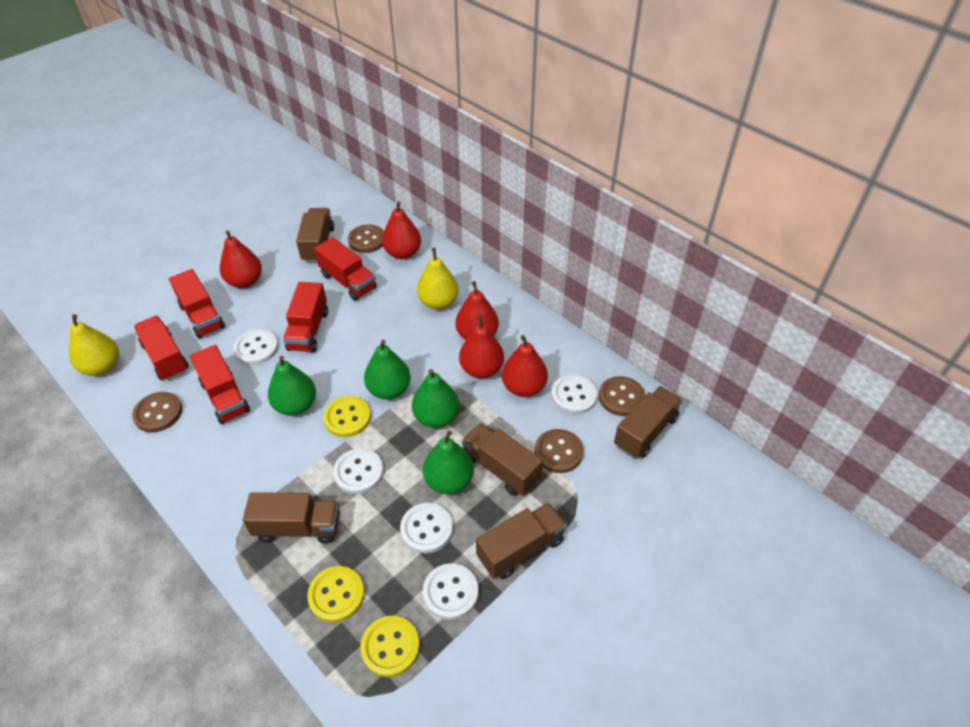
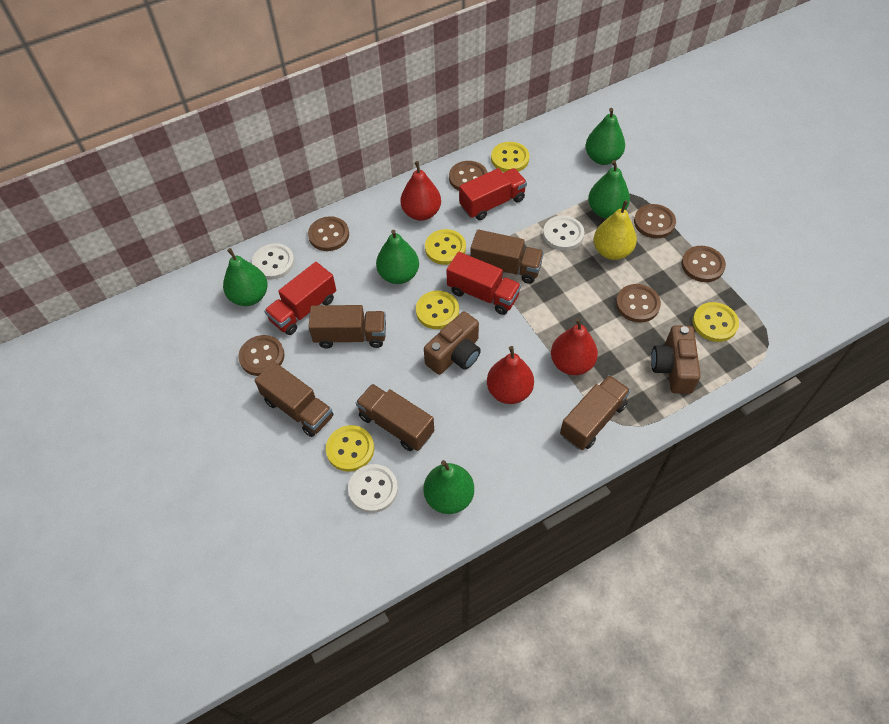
brown button: 4 -> 6
brown camera: 0 -> 2
green pear: 4 -> 5
red pear: 5 -> 3
red truck: 5 -> 3
white button: 5 -> 3
yellow button: 3 -> 5
yellow pear: 2 -> 1

